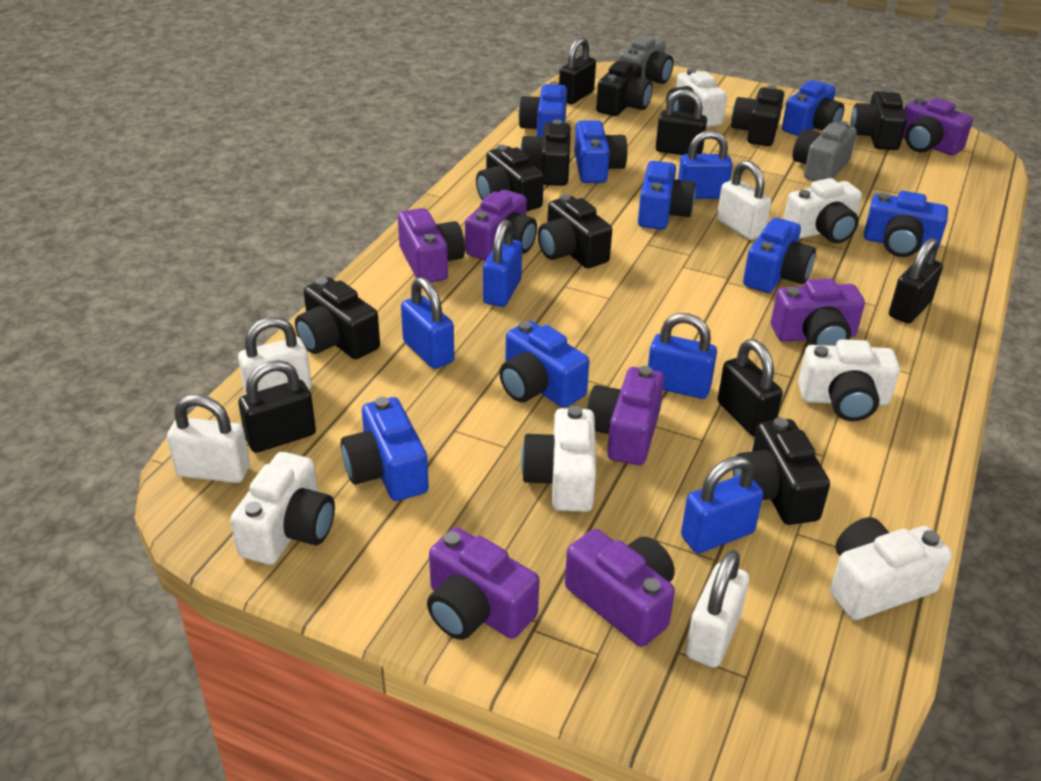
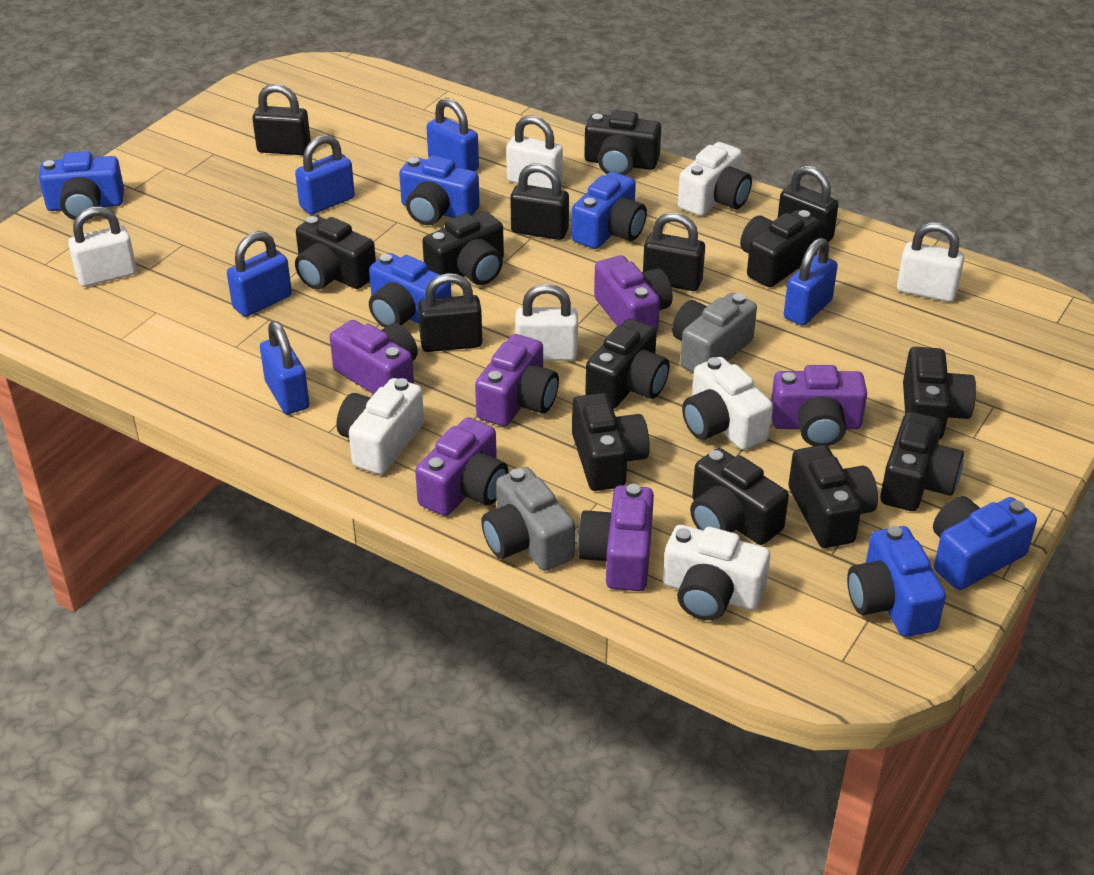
black camera: 8 -> 10
blue camera: 8 -> 6
purple camera: 7 -> 6
white camera: 6 -> 4

